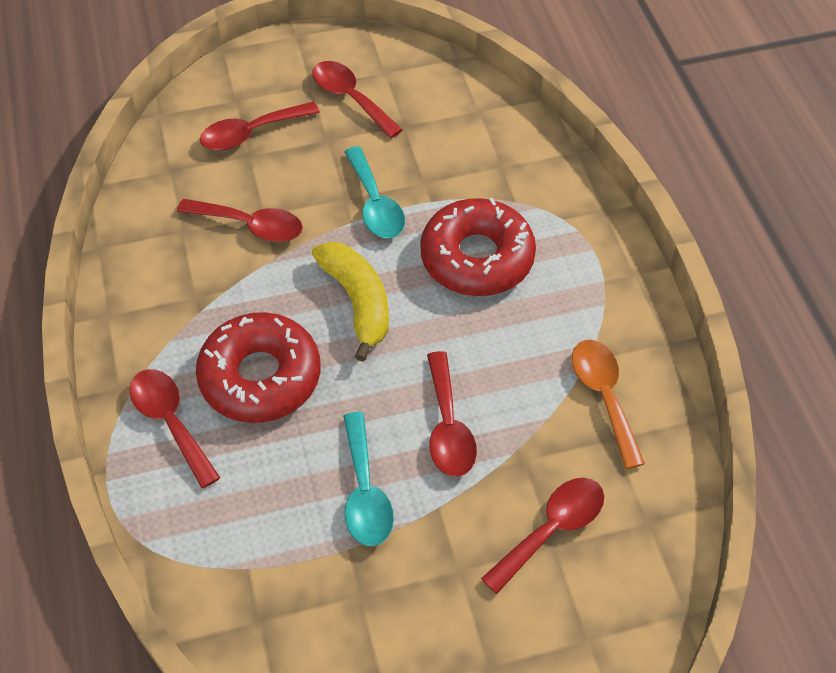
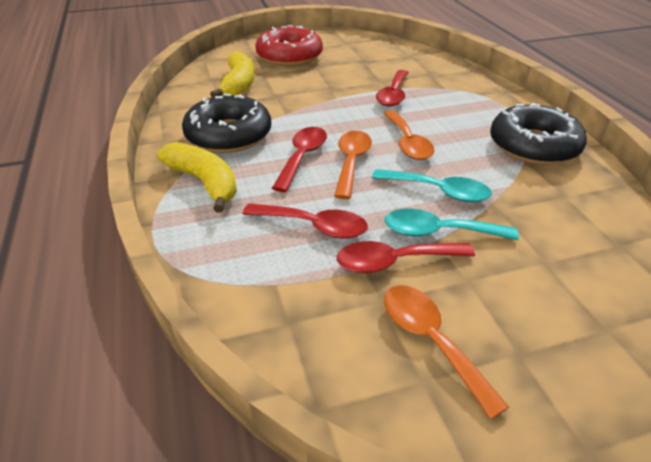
black donut: 0 -> 2
orange spoon: 1 -> 3
red donut: 2 -> 1
red spoon: 6 -> 4
yellow banana: 1 -> 2

